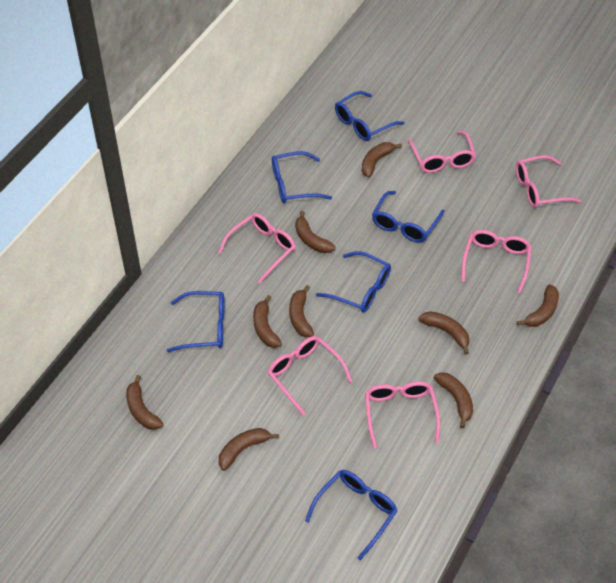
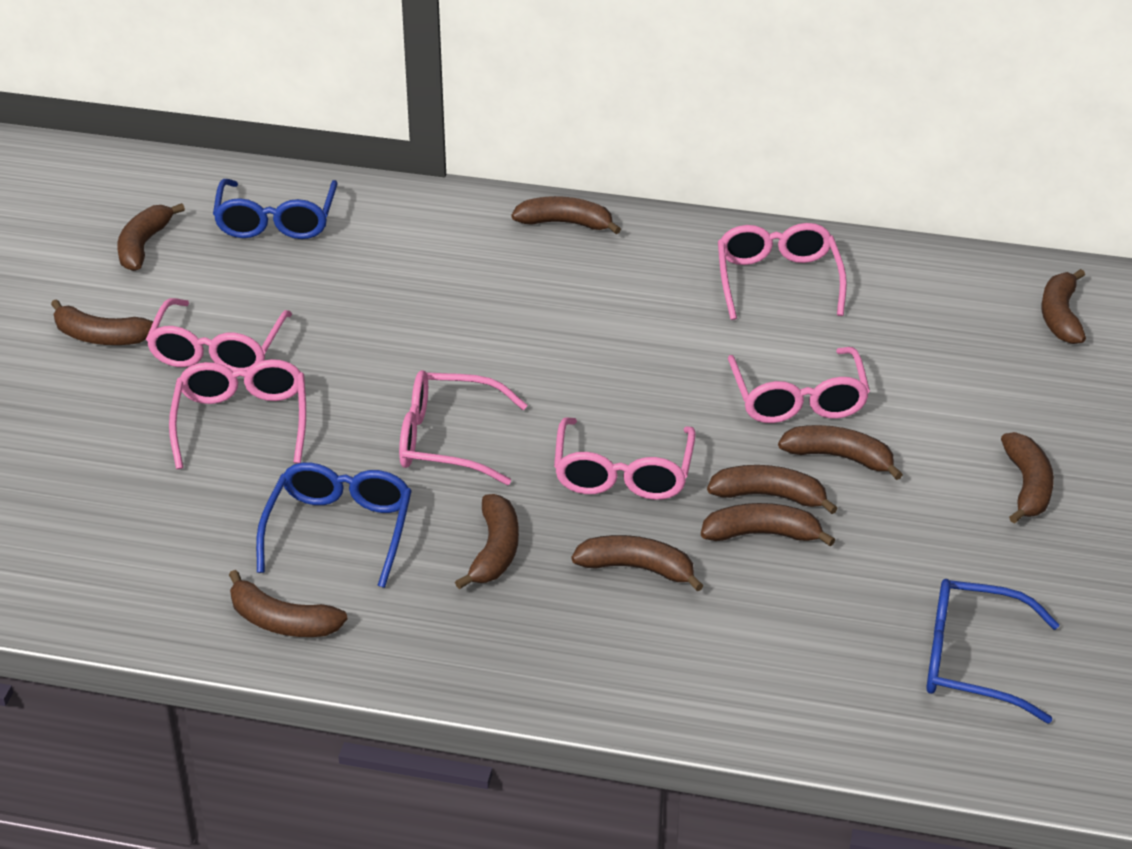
blue glasses: 6 -> 3
brown banana: 9 -> 11

